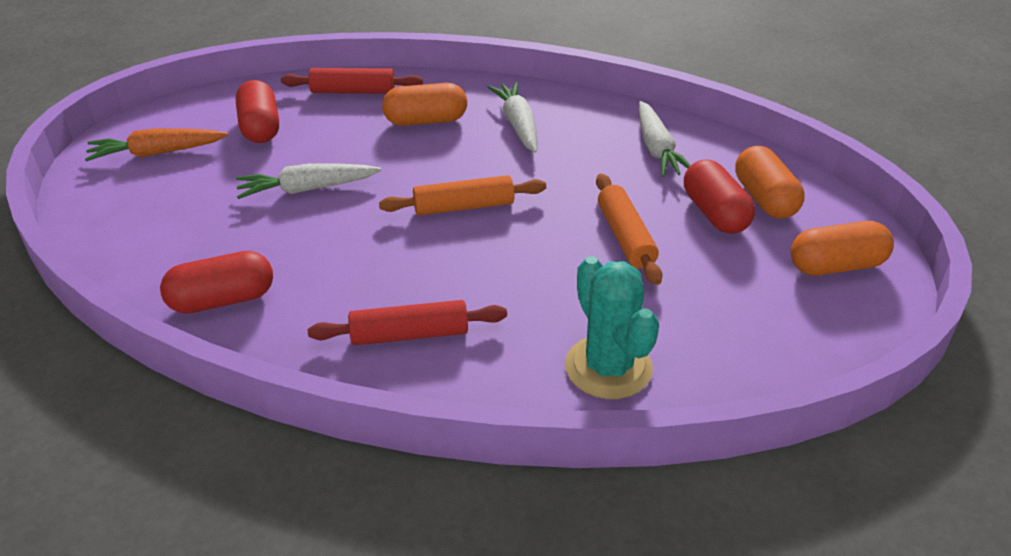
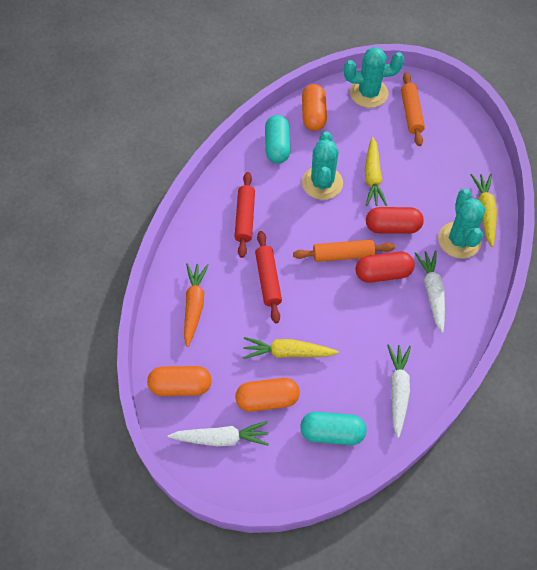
red capsule: 3 -> 2
turquoise cactus: 1 -> 3
turquoise capsule: 0 -> 2
yellow carrot: 0 -> 3

